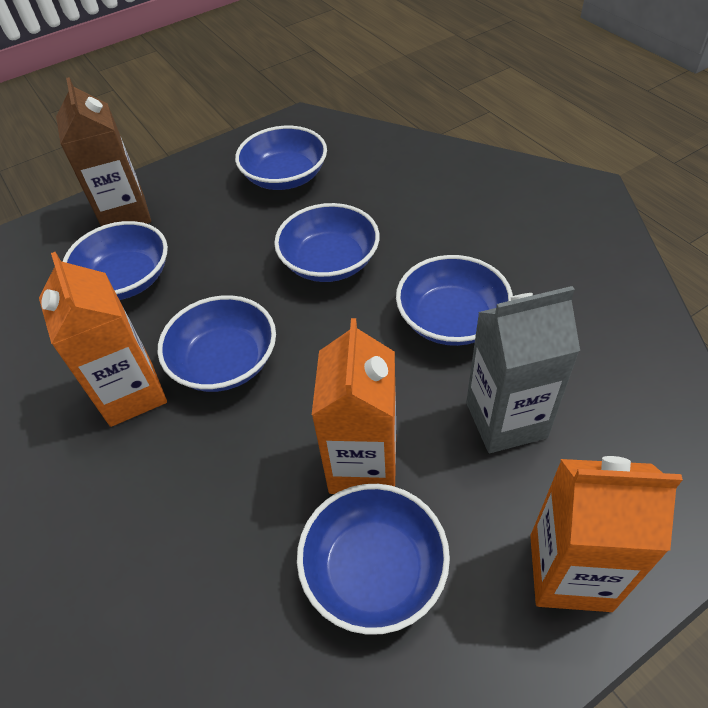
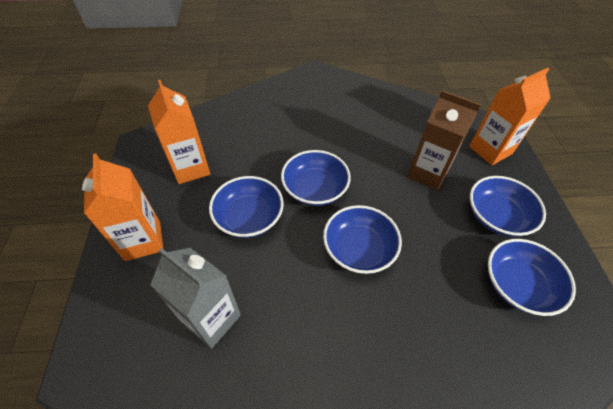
blue bowl: 6 -> 5

